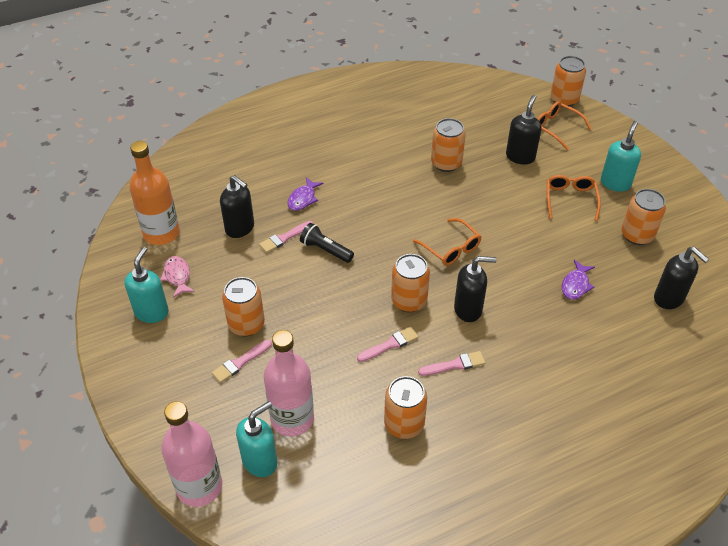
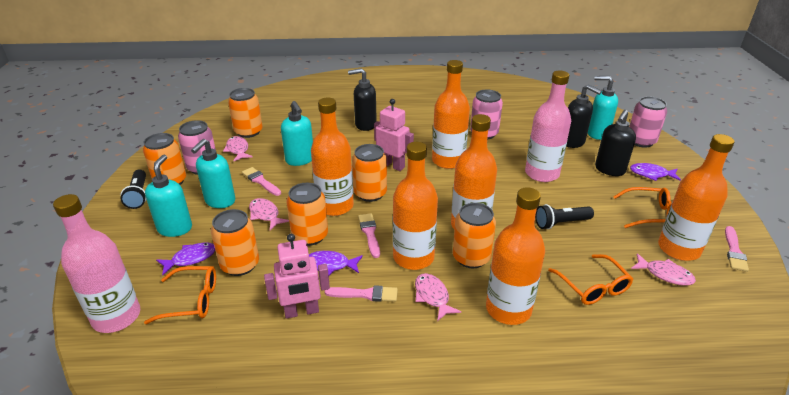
black flashlight: 1 -> 2
black soap dispenser: 4 -> 3
orange bottle: 1 -> 6
pink can: 0 -> 3
pink fish: 1 -> 4
pink robot: 0 -> 2
purple fish: 2 -> 3
turquoise soap dispenser: 3 -> 4

